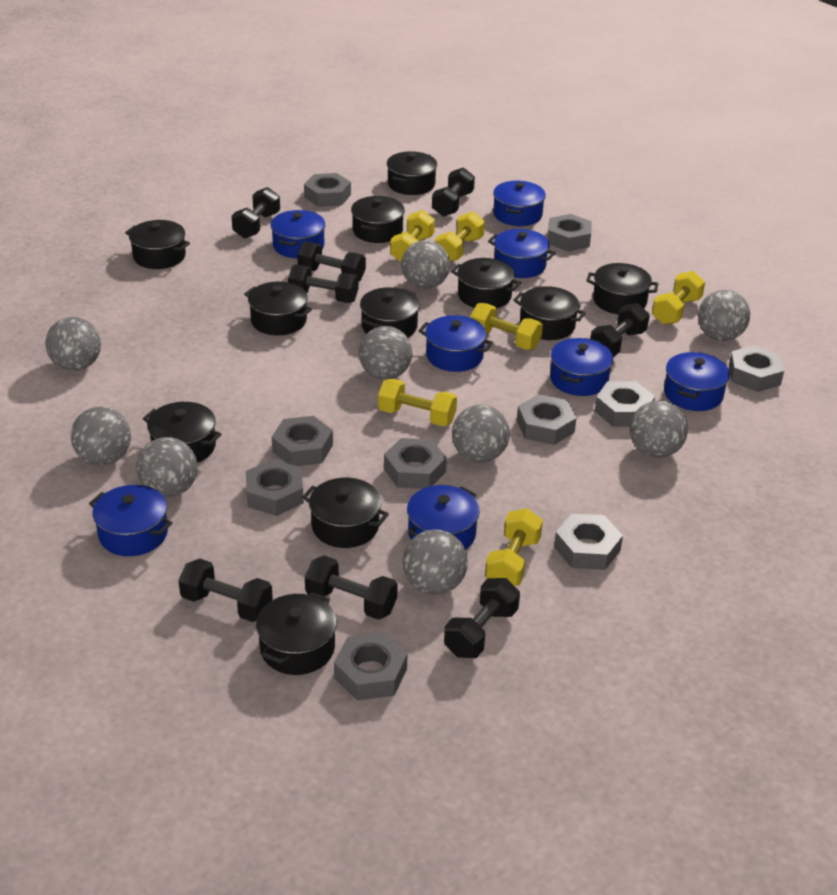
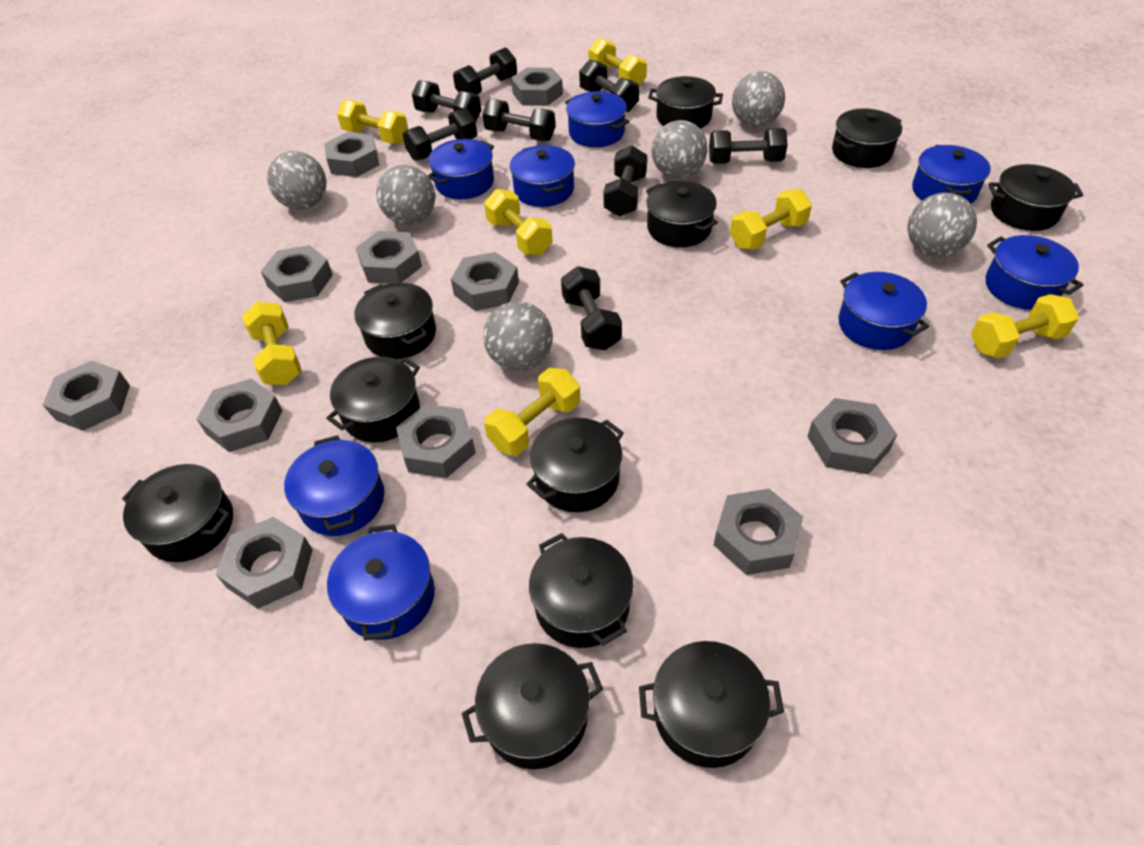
grey ball: 9 -> 6
grey nut: 10 -> 11
yellow dumbbell: 6 -> 7

